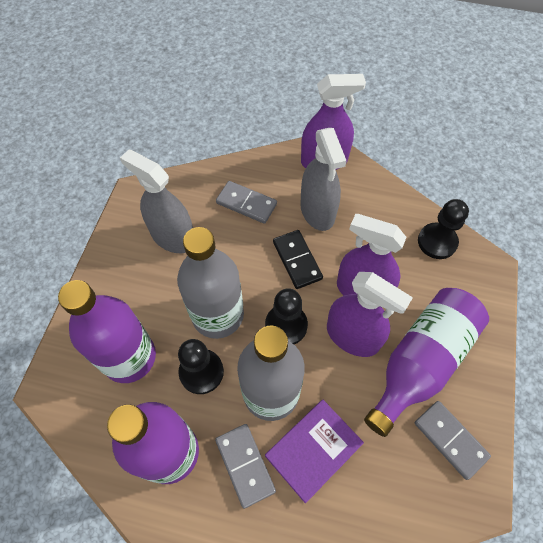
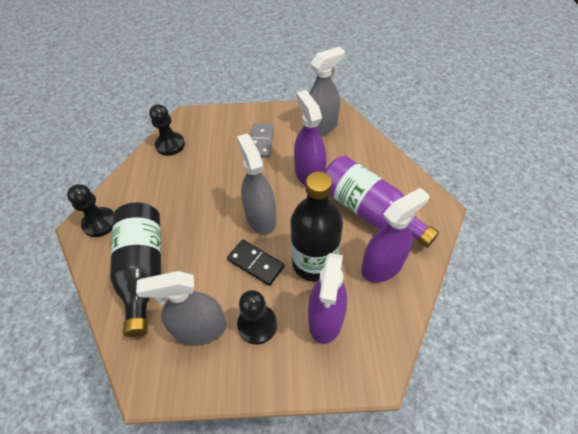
black bottle: 0 -> 2
grey bottle: 2 -> 0
grey domino: 3 -> 1
grey spray bottle: 2 -> 3
purple book: 1 -> 0
purple bottle: 3 -> 1

